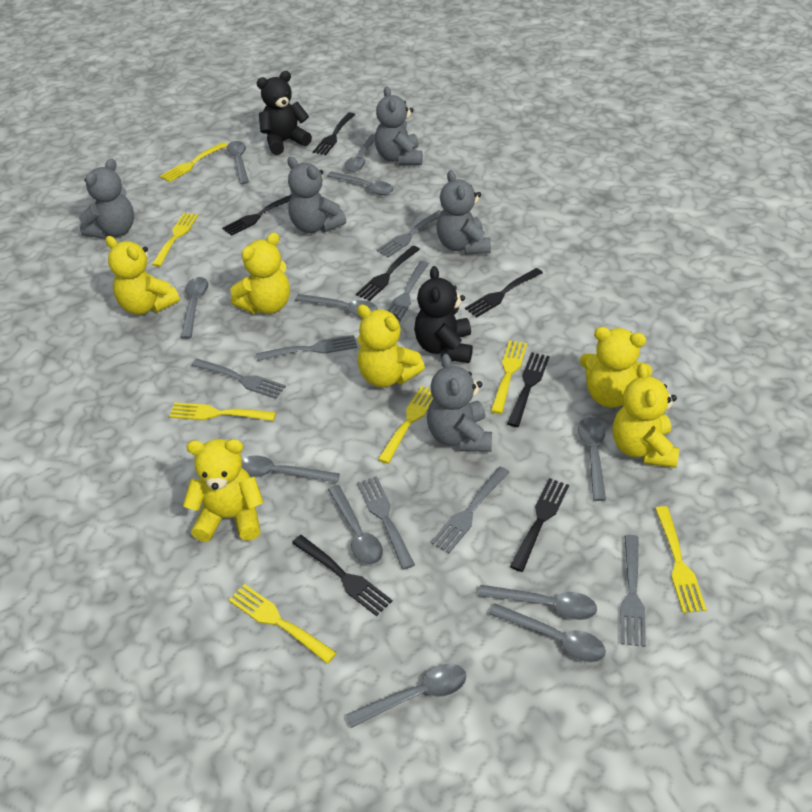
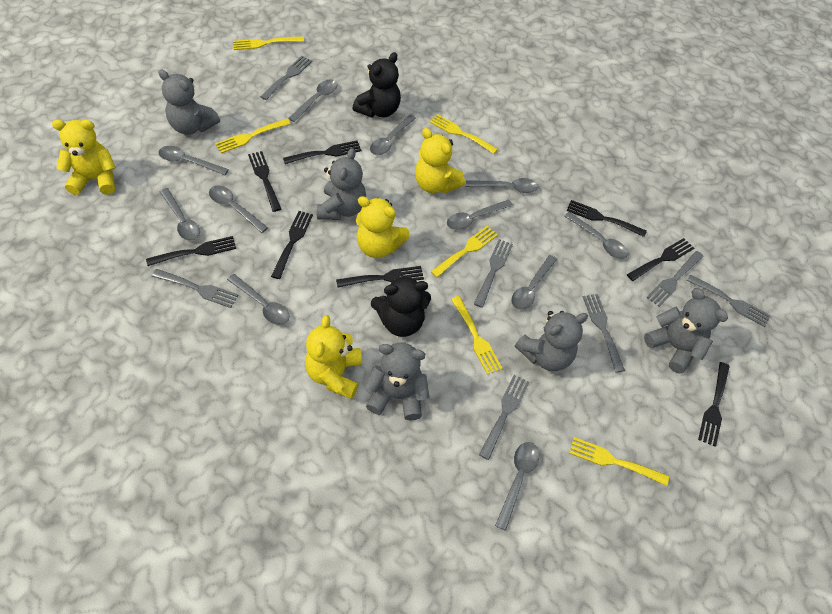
black fork: 7 -> 8
yellow fork: 7 -> 6
yellow teddy bear: 6 -> 4

